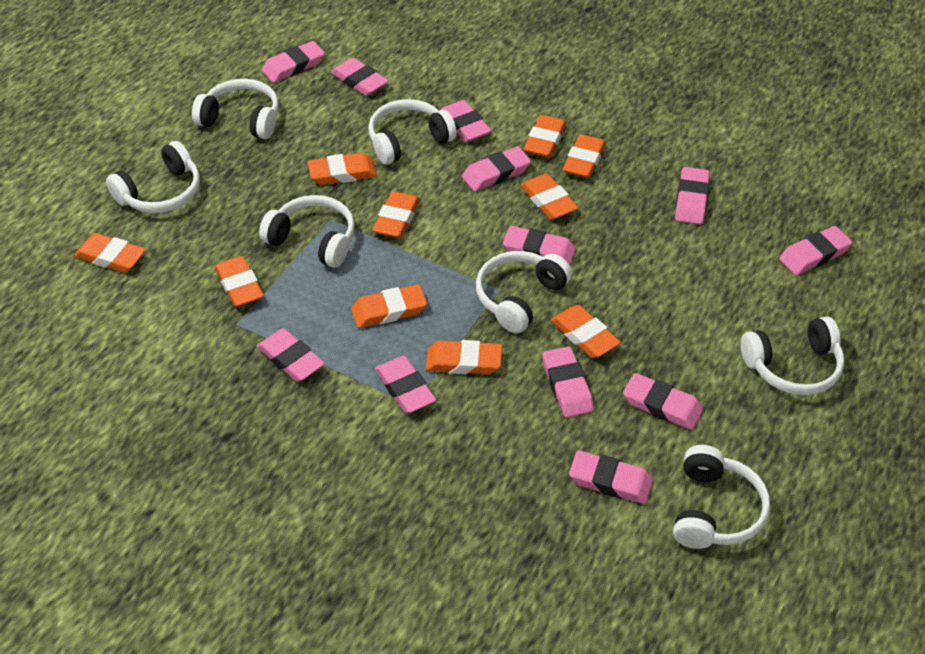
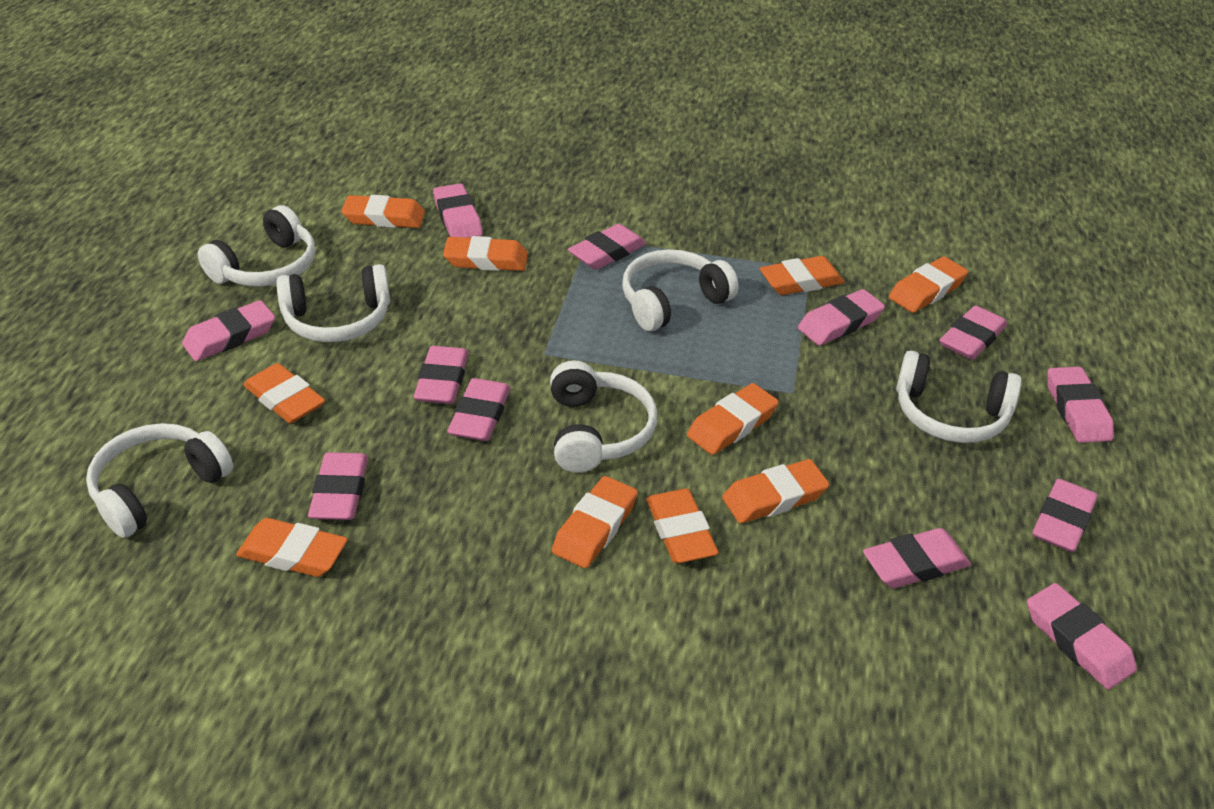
white headphones: 7 -> 6

